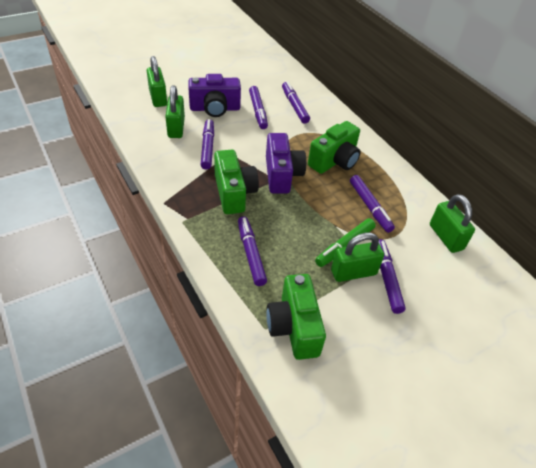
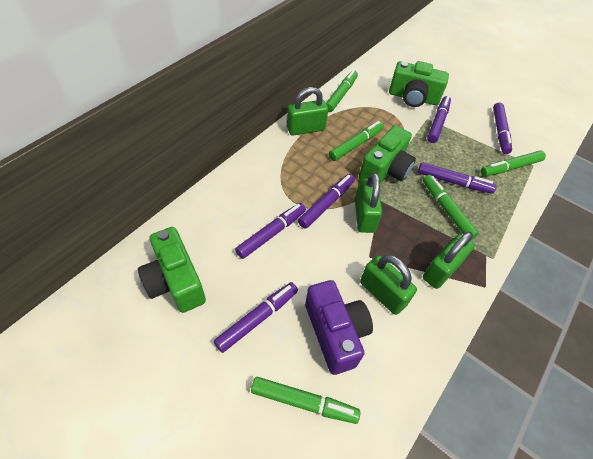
green marker: 1 -> 5
purple camera: 2 -> 1

